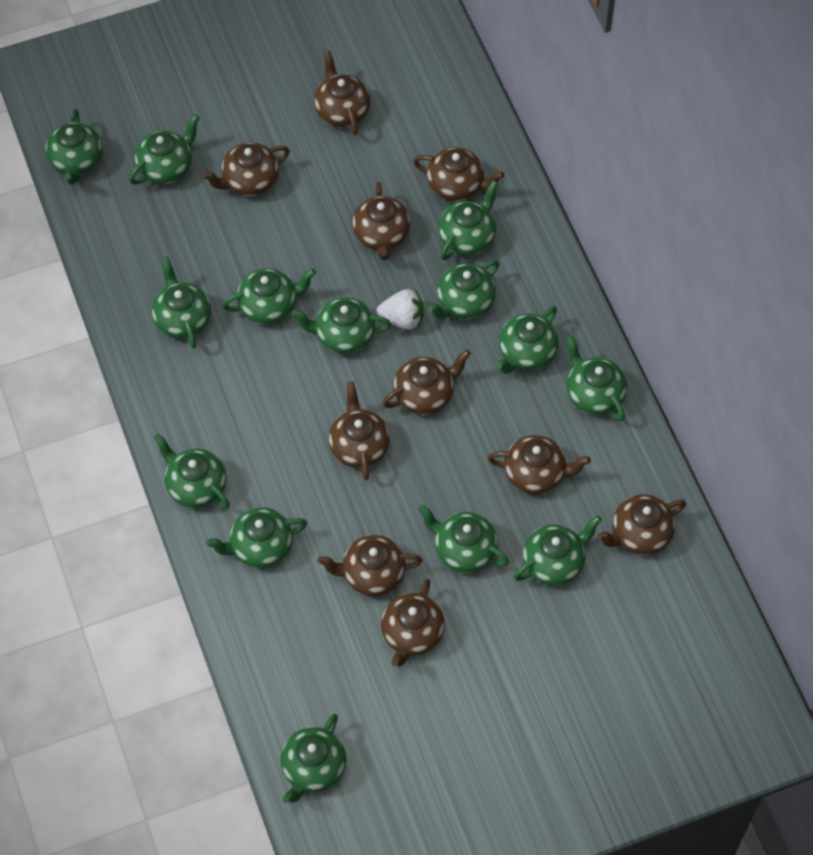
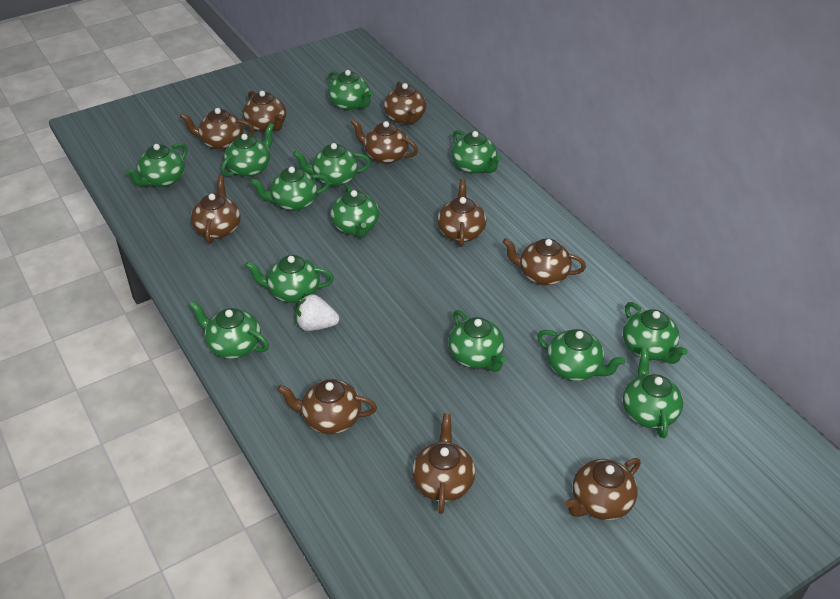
green teapot: 14 -> 13

